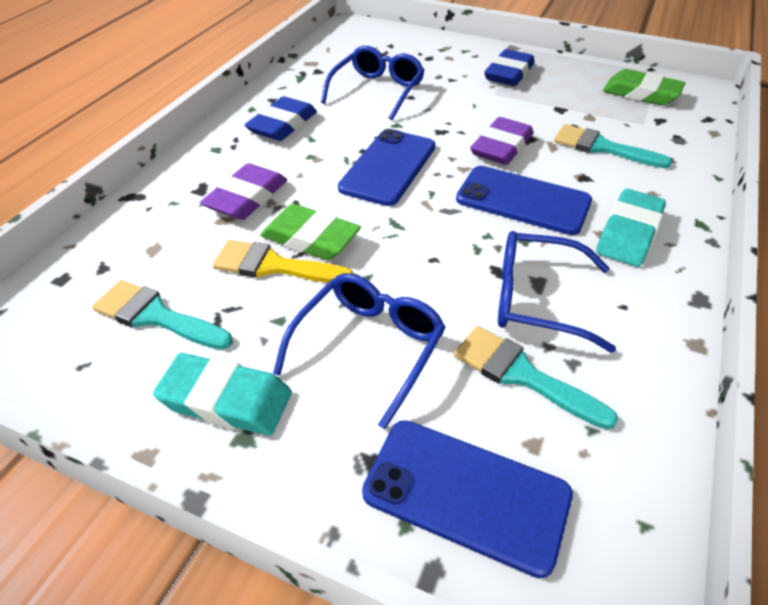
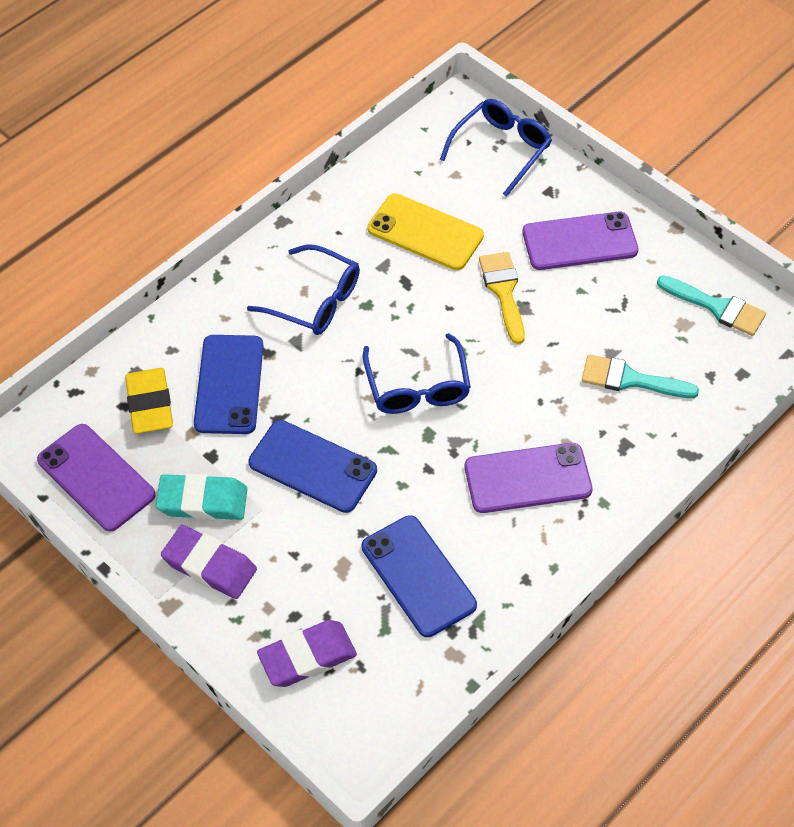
blue eraser: 2 -> 0
green eraser: 2 -> 0
purple phone: 0 -> 3
turquoise brush: 3 -> 2
turquoise eraser: 2 -> 1
yellow eraser: 0 -> 1
yellow phone: 0 -> 1

